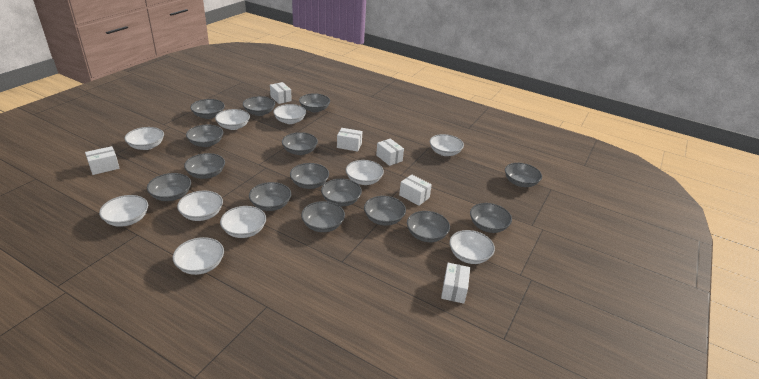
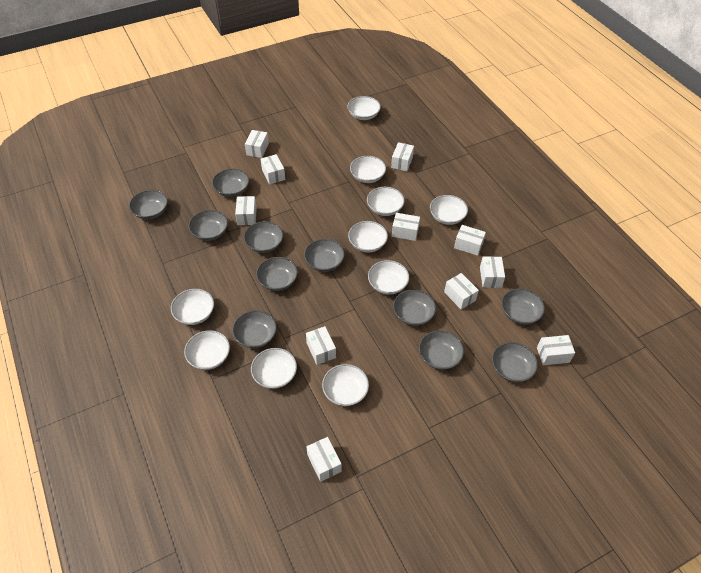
grey bowl: 15 -> 11
white box: 6 -> 11

